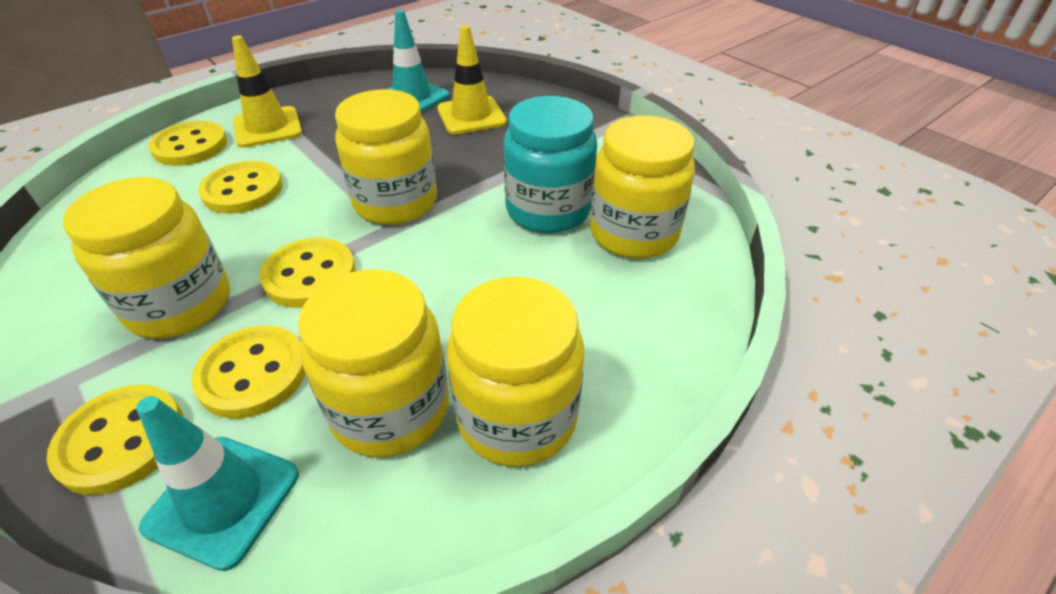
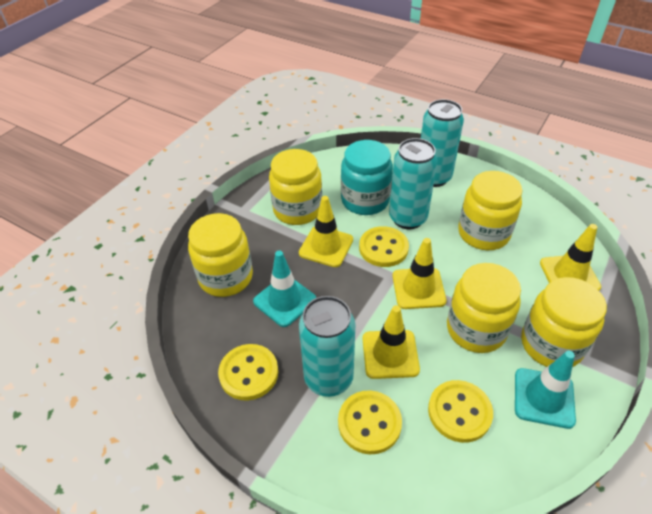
turquoise can: 0 -> 3
yellow button: 5 -> 4
yellow traffic cone: 2 -> 4

